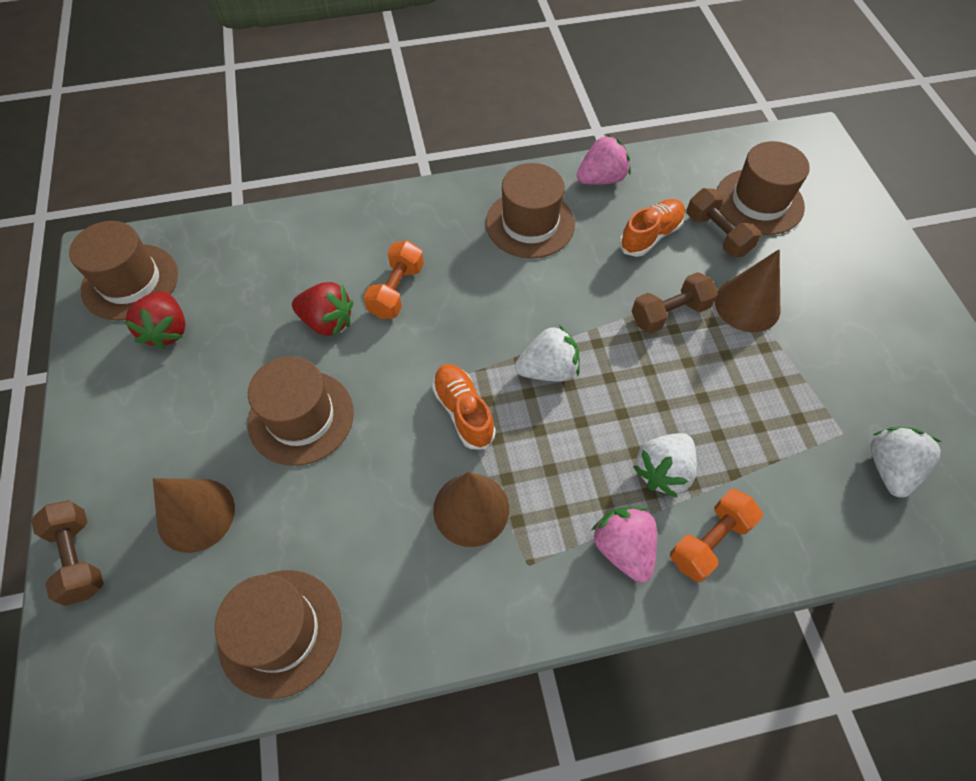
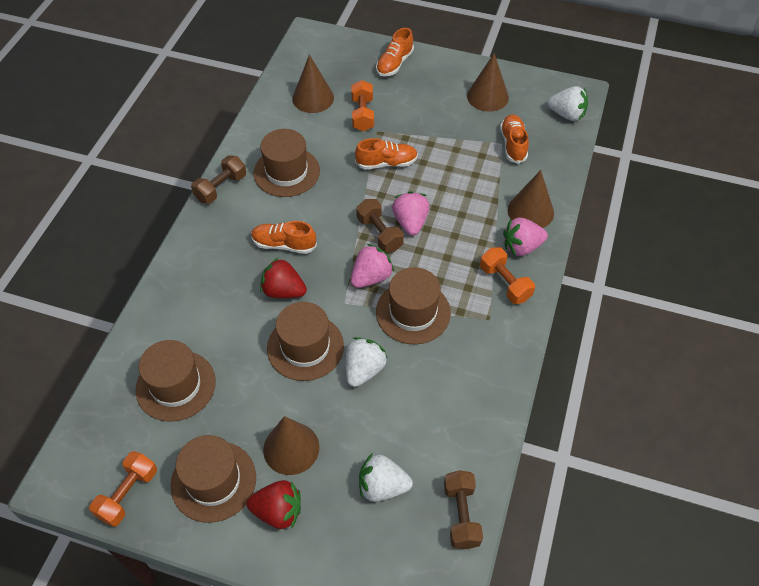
brown cone: 3 -> 4
orange dumbbell: 2 -> 3
orange shoe: 2 -> 4
pink strawberry: 2 -> 3

